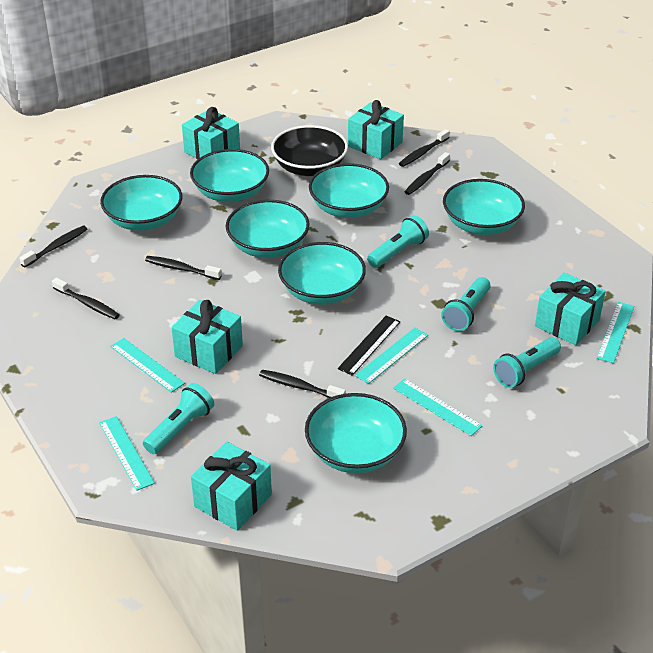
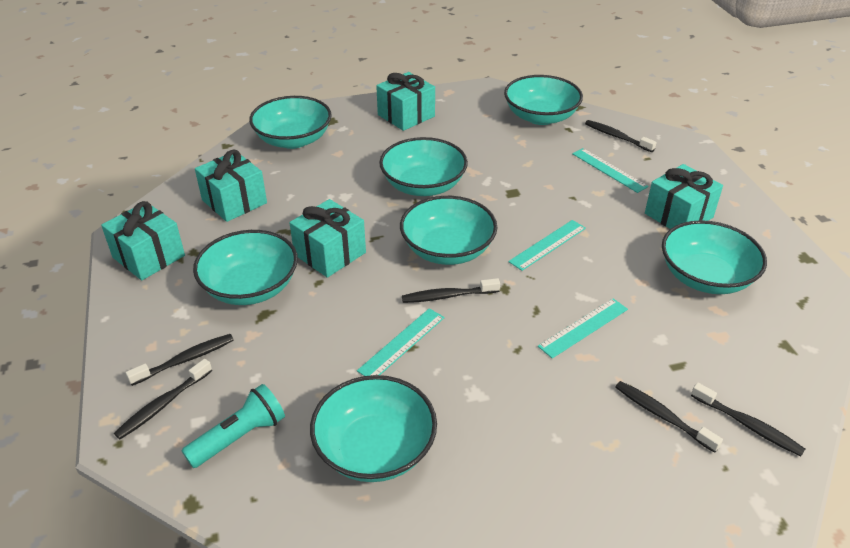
black bowl: 1 -> 0
black ruler: 1 -> 0
turquoise flashlight: 4 -> 1
turquoise ruler: 5 -> 4

